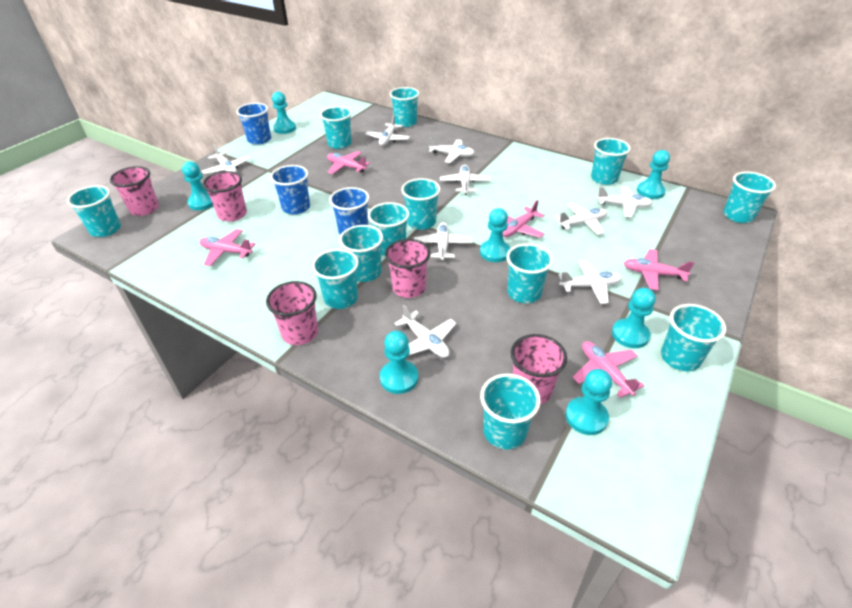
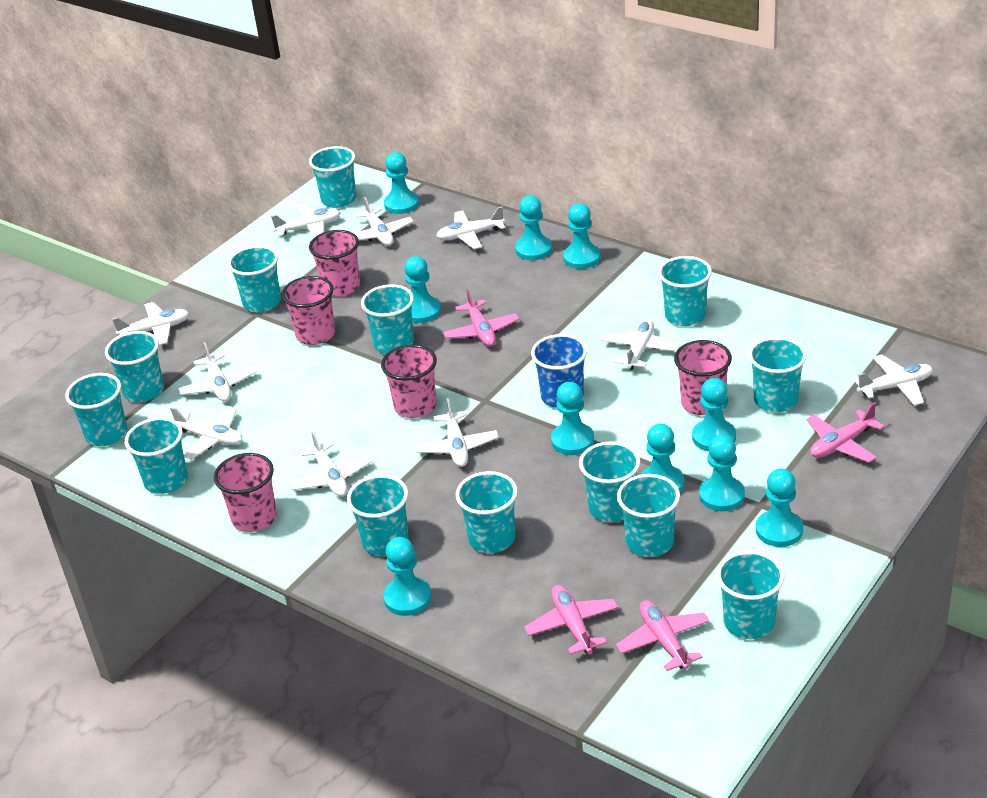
blue cup: 3 -> 1
pink plane: 5 -> 4
turquoise cup: 12 -> 13
turquoise pawn: 7 -> 10
white plane: 9 -> 10

